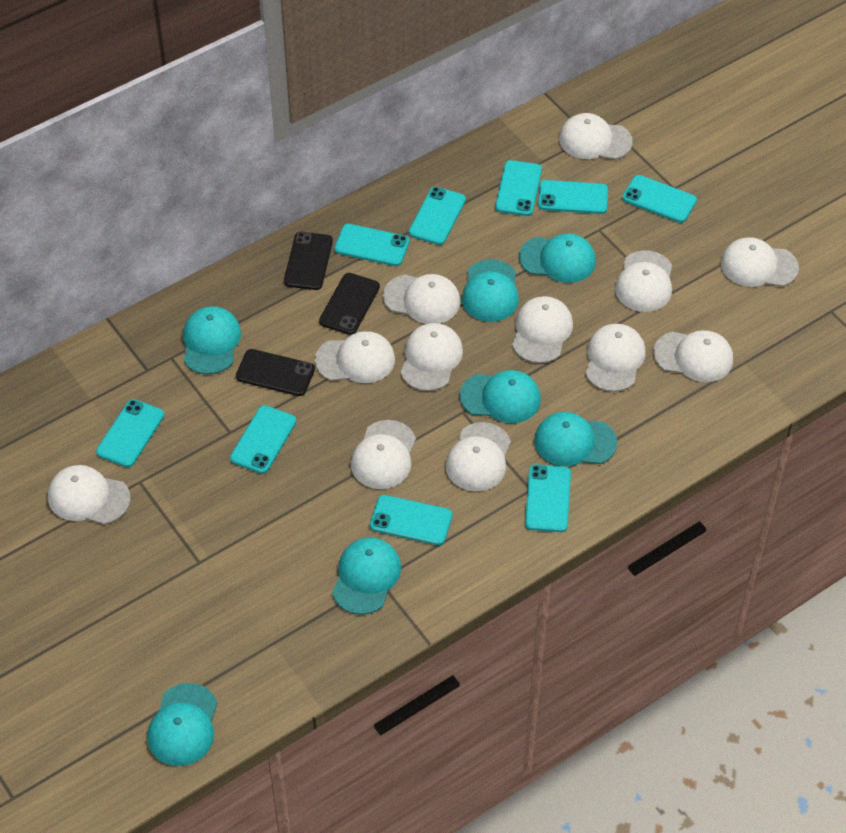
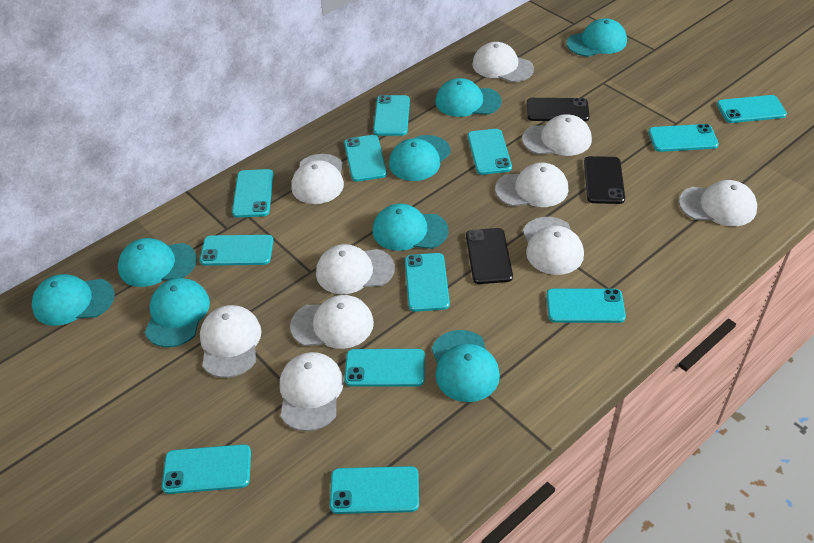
turquoise cap: 7 -> 8
turquoise phone: 9 -> 12
white cap: 12 -> 10

